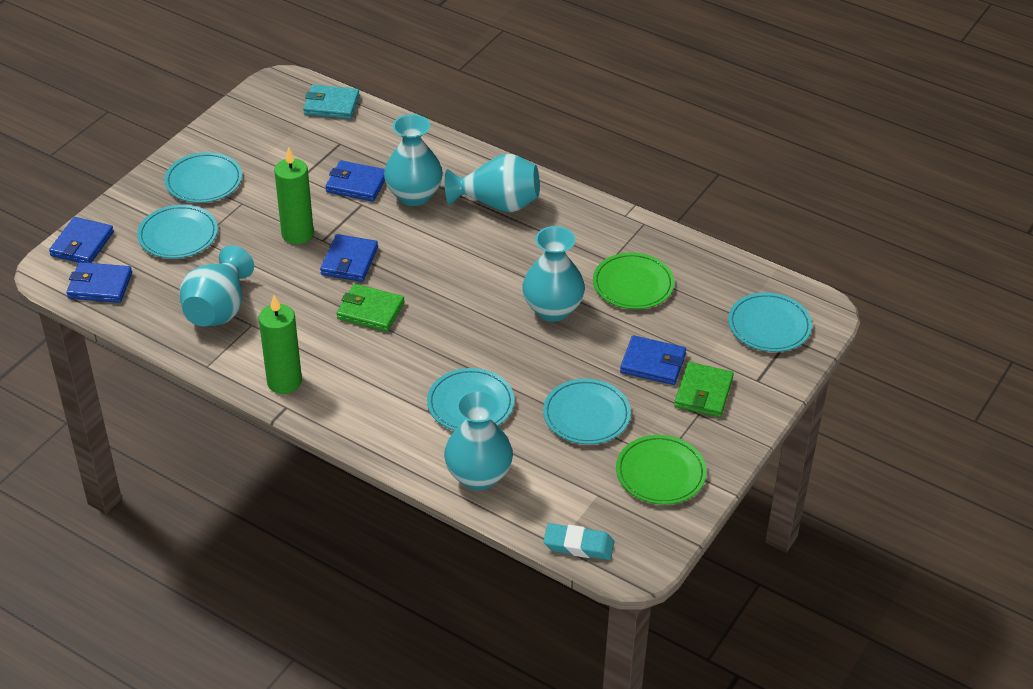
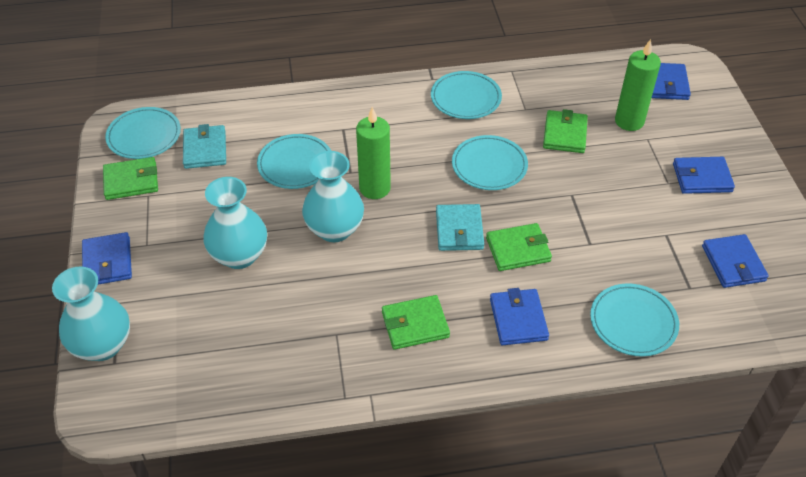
green plate: 2 -> 0
green wallet: 2 -> 4
turquoise eraser: 1 -> 0
turquoise vase: 5 -> 3
turquoise wallet: 1 -> 2

